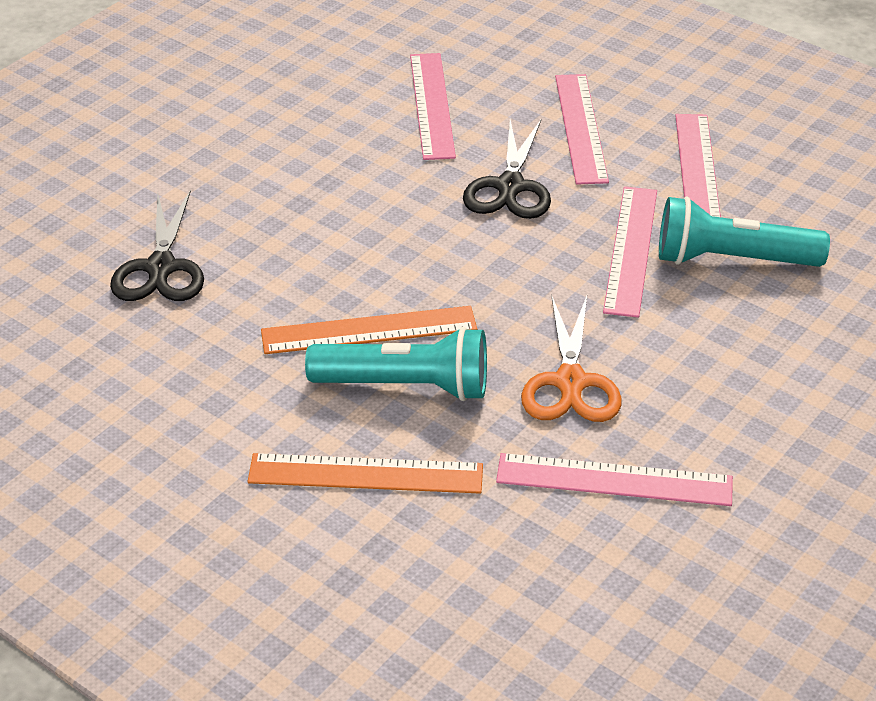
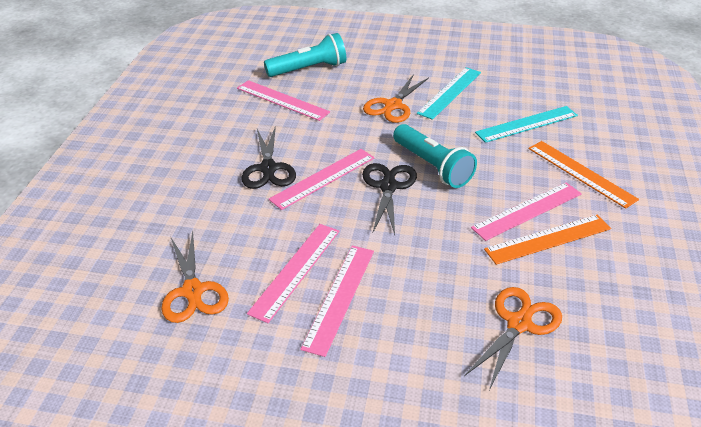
orange scissors: 1 -> 3
turquoise ruler: 0 -> 2

